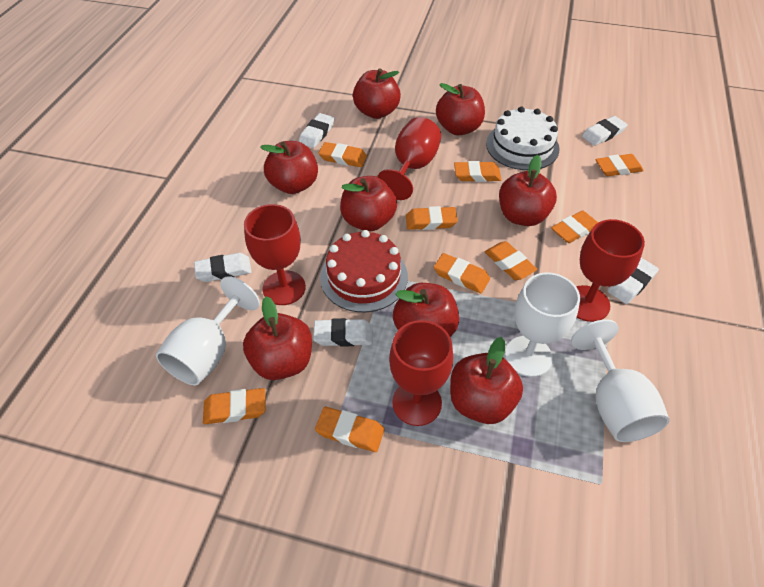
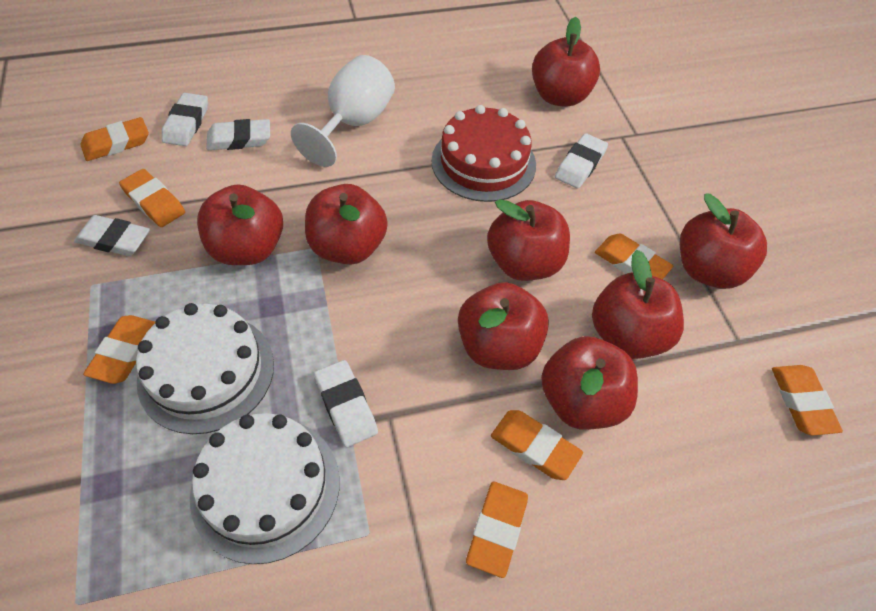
orange eraser: 9 -> 7
red goblet: 4 -> 0
white cake: 1 -> 2
white goblet: 3 -> 1

